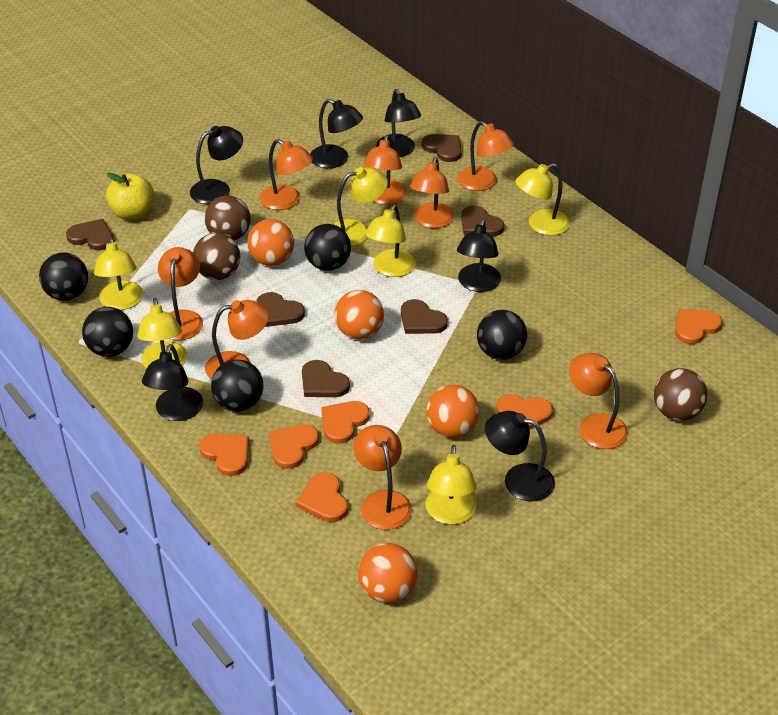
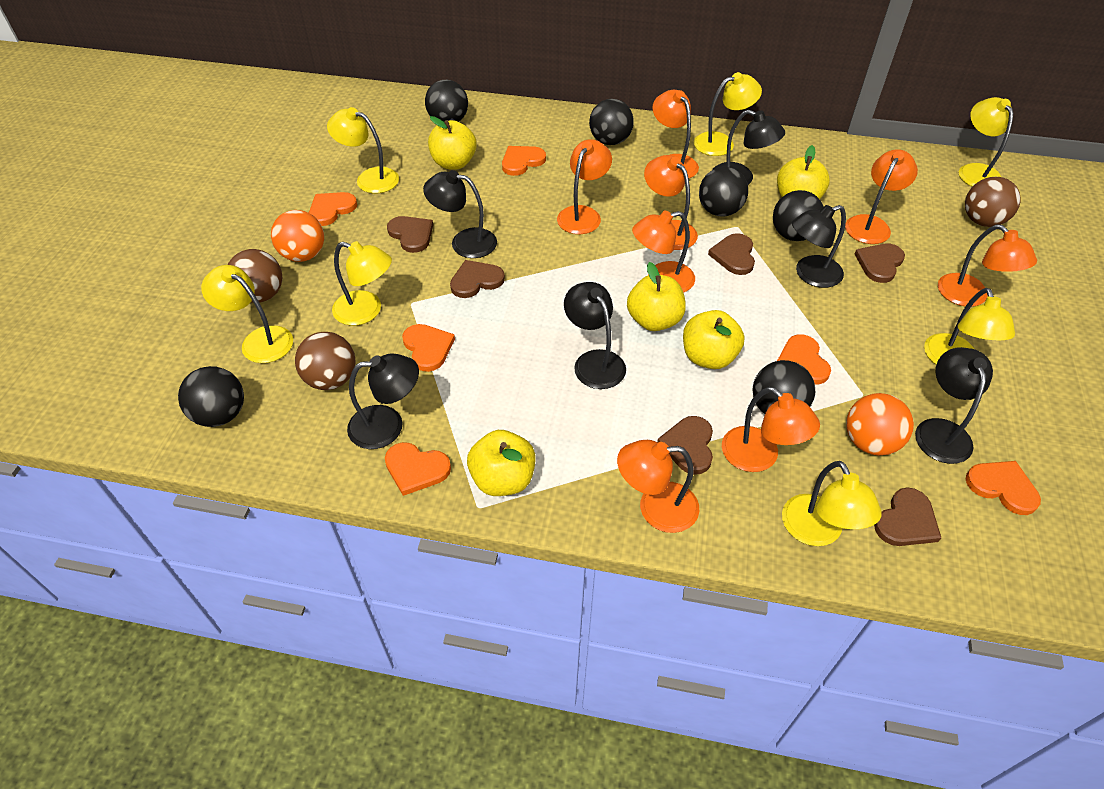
black ball: 5 -> 6
orange ball: 4 -> 2
yellow apple: 1 -> 5
yellow lamp: 6 -> 7

